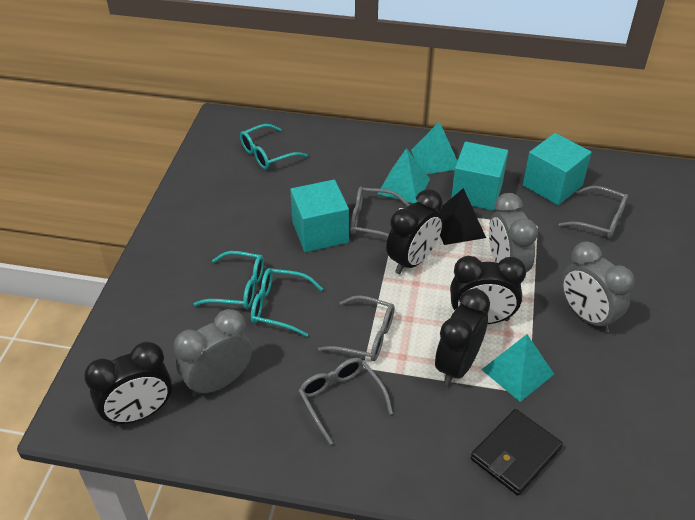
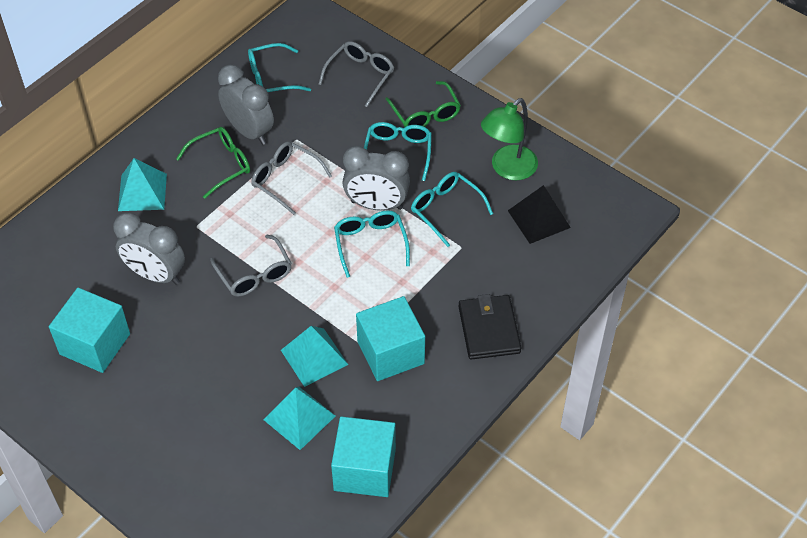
black clock: 4 -> 0
green glasses: 0 -> 2
green lamp: 0 -> 1
grey glasses: 4 -> 3
turquoise glasses: 3 -> 4

